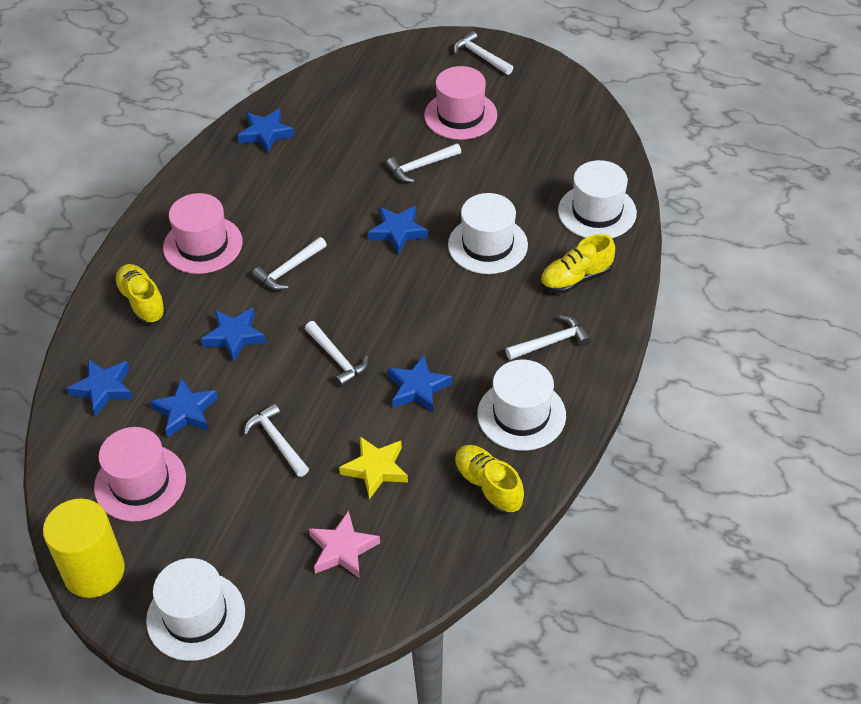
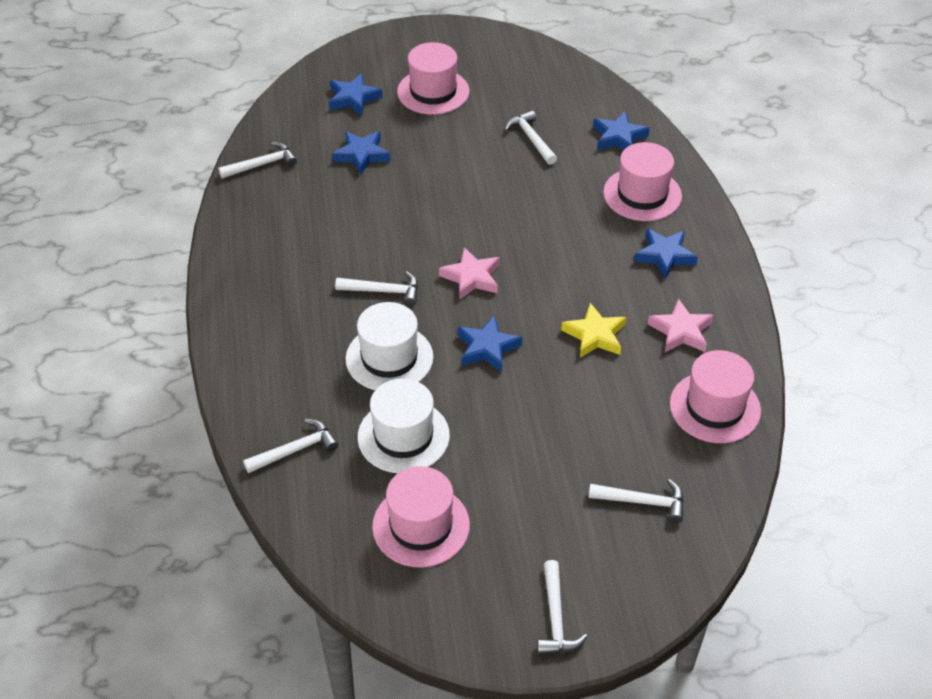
blue star: 6 -> 5
pink hat: 3 -> 4
pink star: 1 -> 2
white hat: 4 -> 2
yellow cylinder: 1 -> 0
yellow shoe: 3 -> 0

